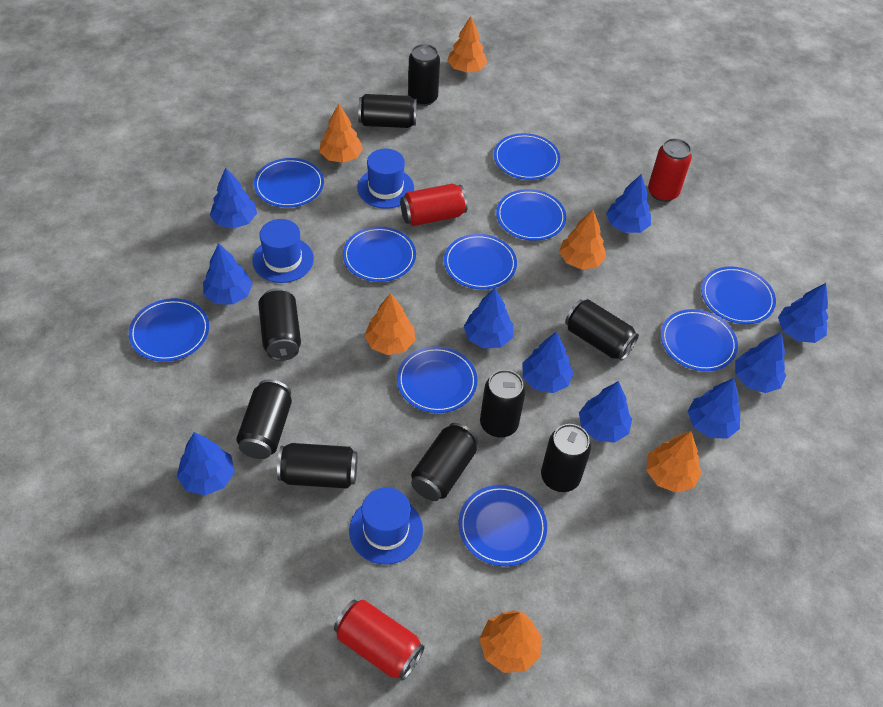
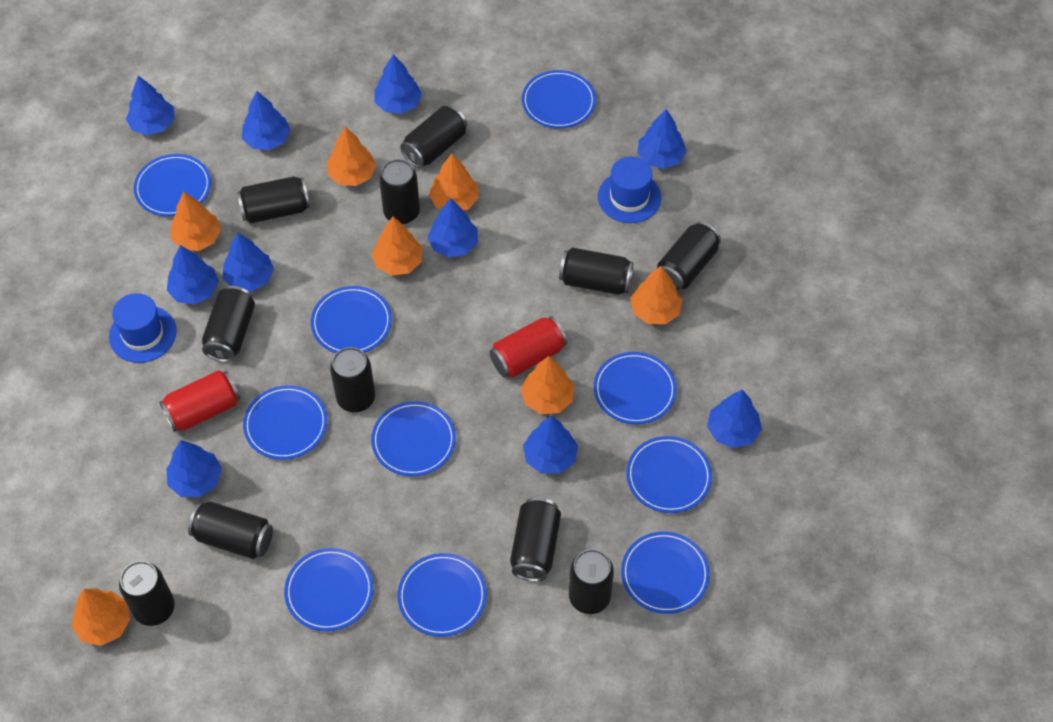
black can: 9 -> 11
blue hat: 3 -> 2
orange tree: 6 -> 7
red can: 3 -> 2

